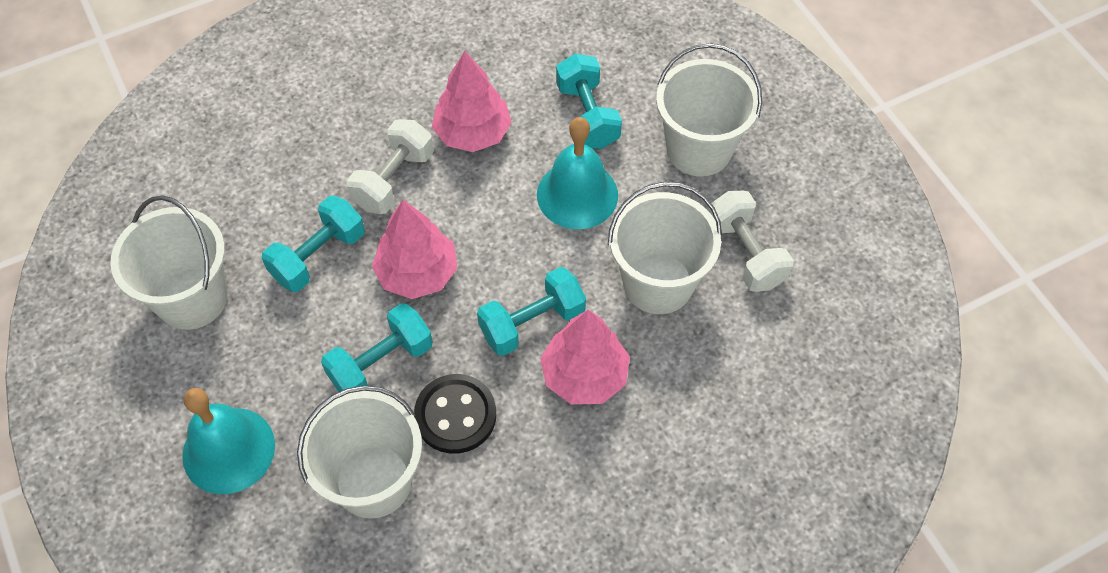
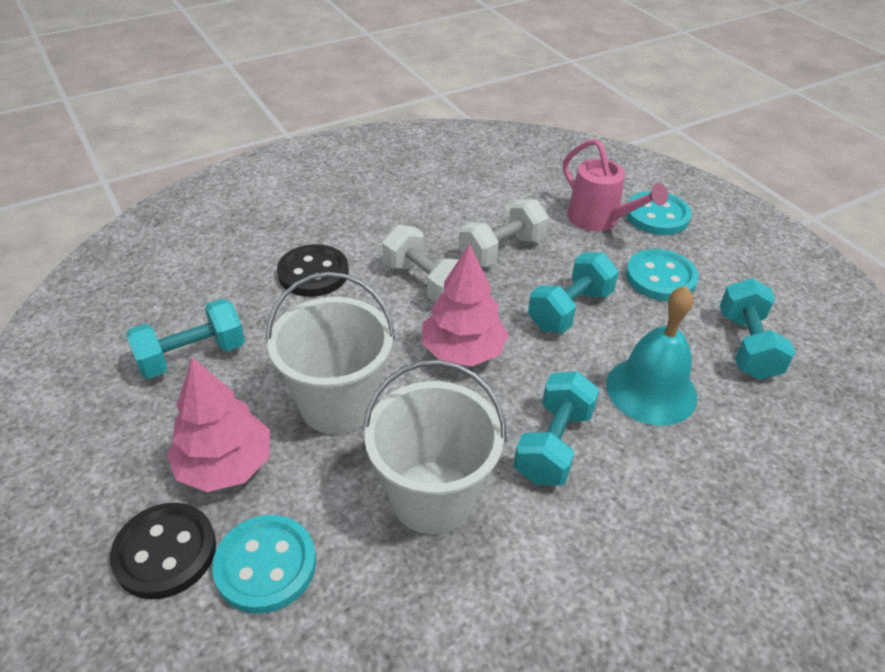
black button: 1 -> 2
pink tree: 3 -> 2
pink watering can: 0 -> 1
turquoise bell: 2 -> 1
turquoise button: 0 -> 3
white bucket: 4 -> 2

